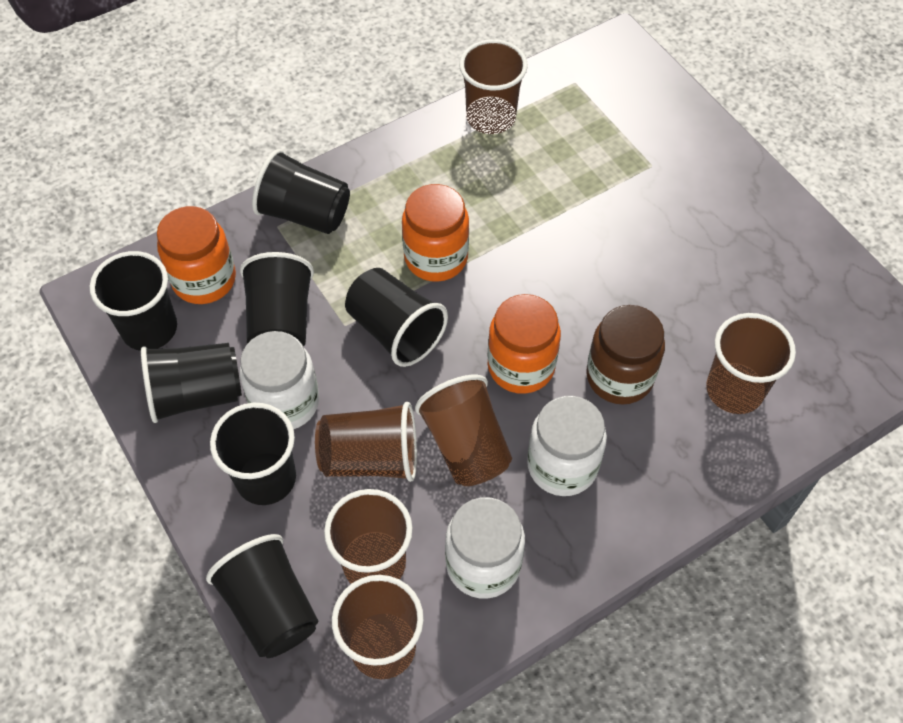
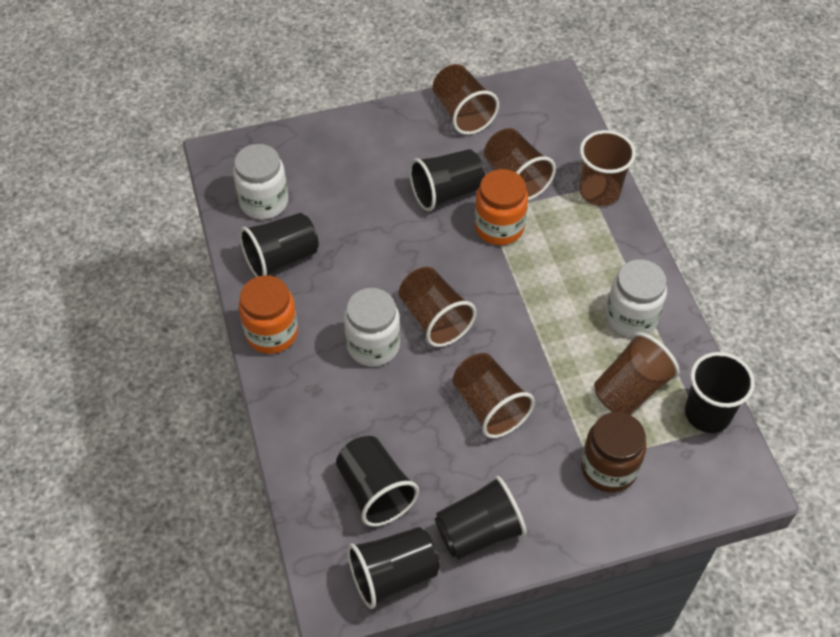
black cup: 7 -> 6
orange jar: 3 -> 2

